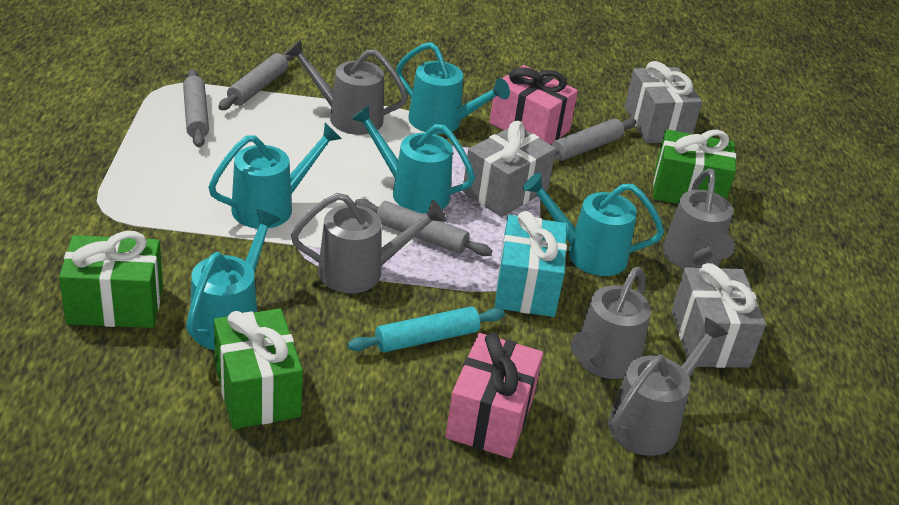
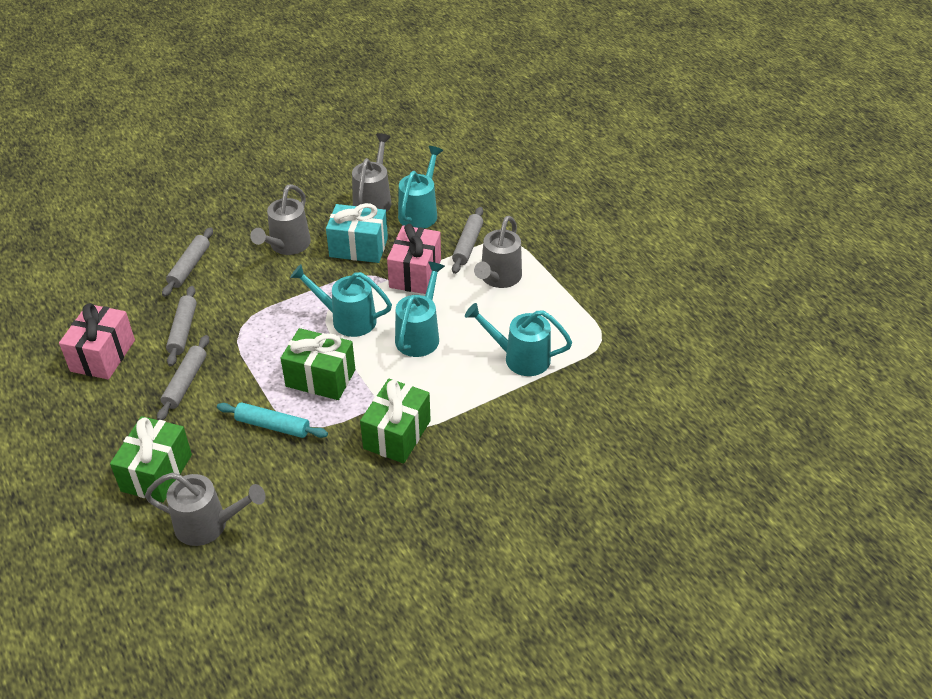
grey gift: 3 -> 0
grey watering can: 5 -> 4
turquoise watering can: 5 -> 4

